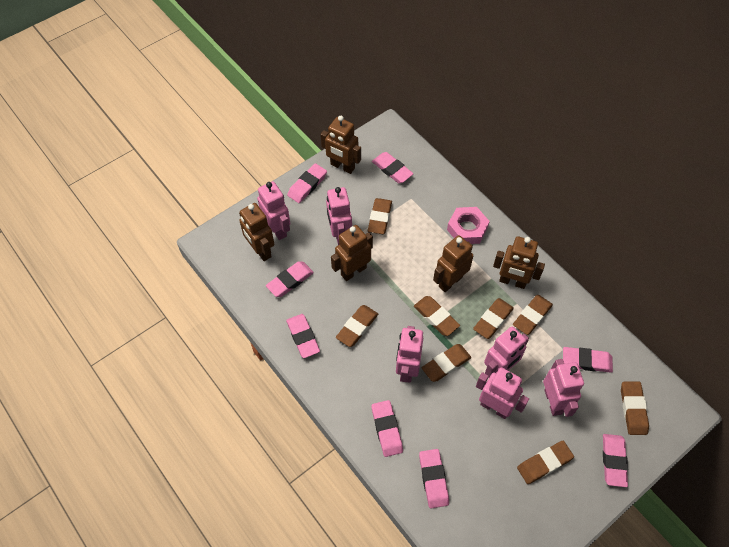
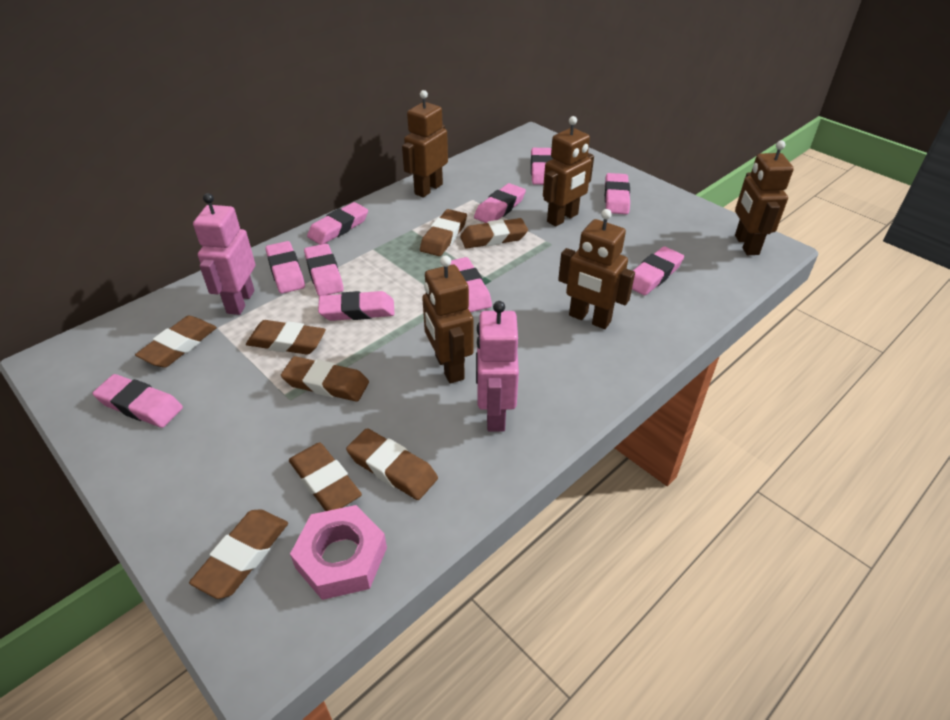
pink eraser: 8 -> 10
pink robot: 6 -> 2

